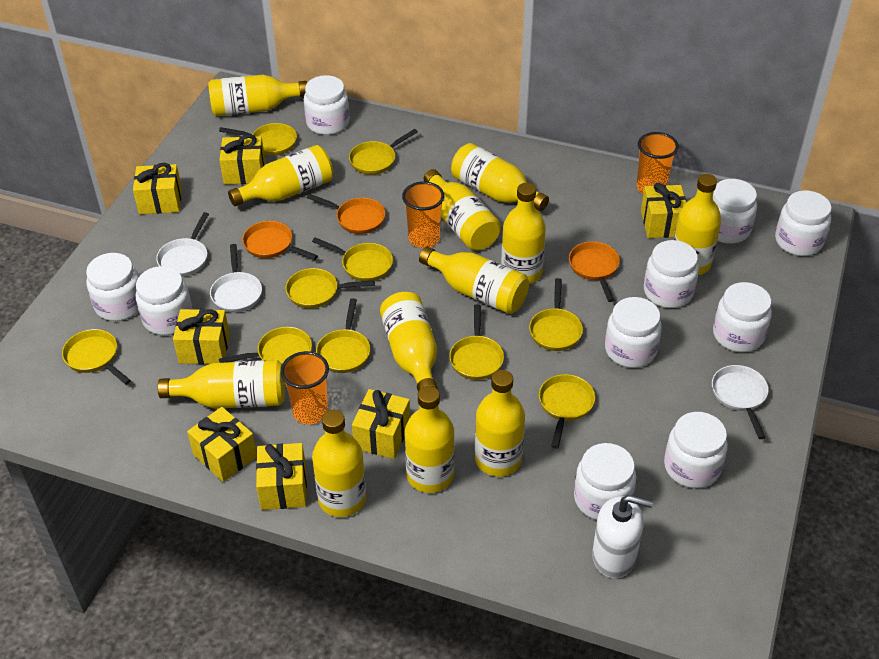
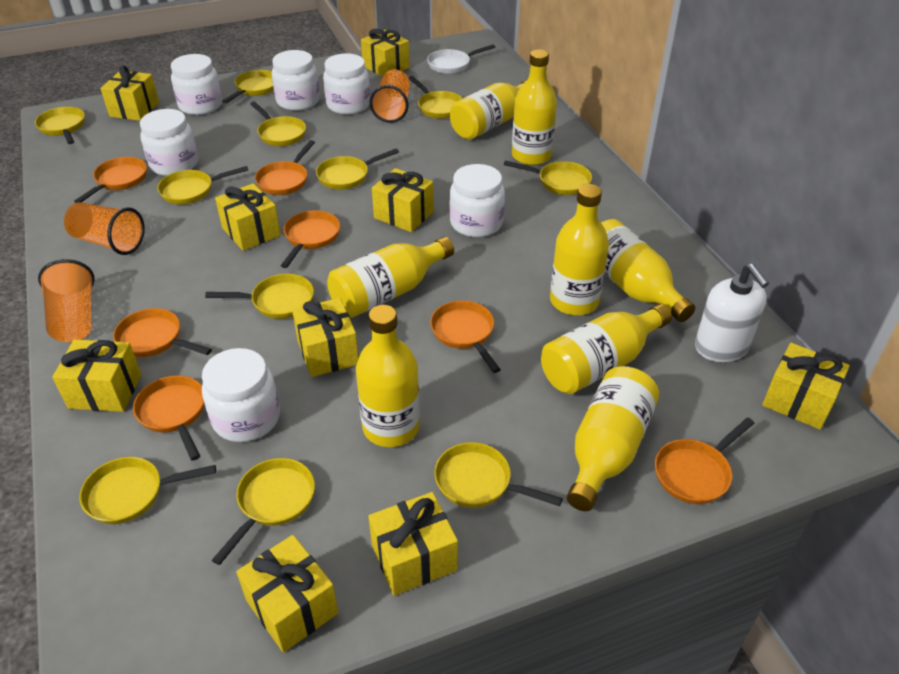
orange pan: 3 -> 7
white jar: 10 -> 6
white pan: 3 -> 1
yellow bottle: 12 -> 8
yellow gift: 7 -> 9
yellow pan: 10 -> 11

